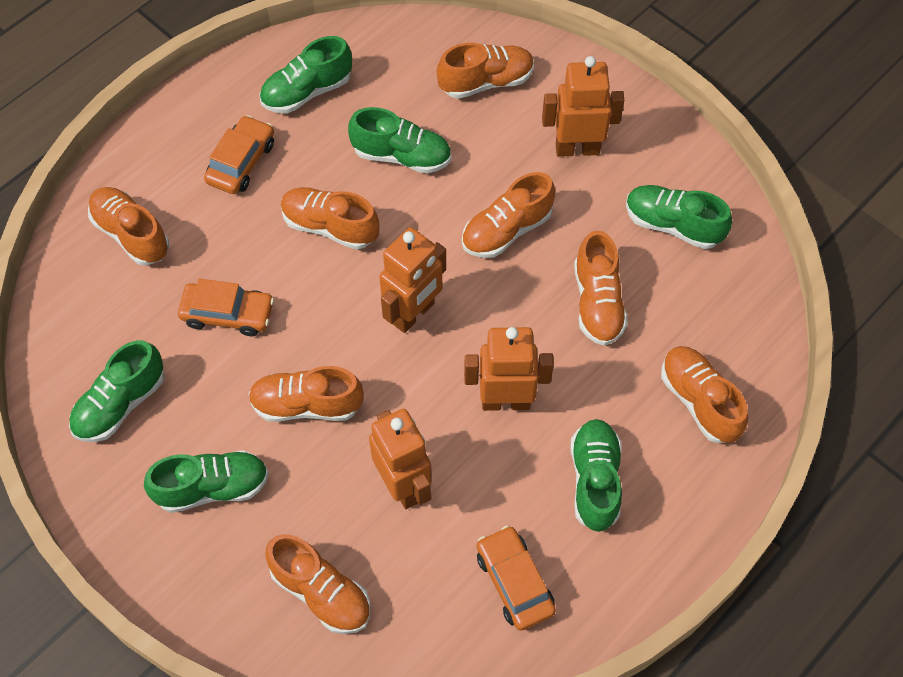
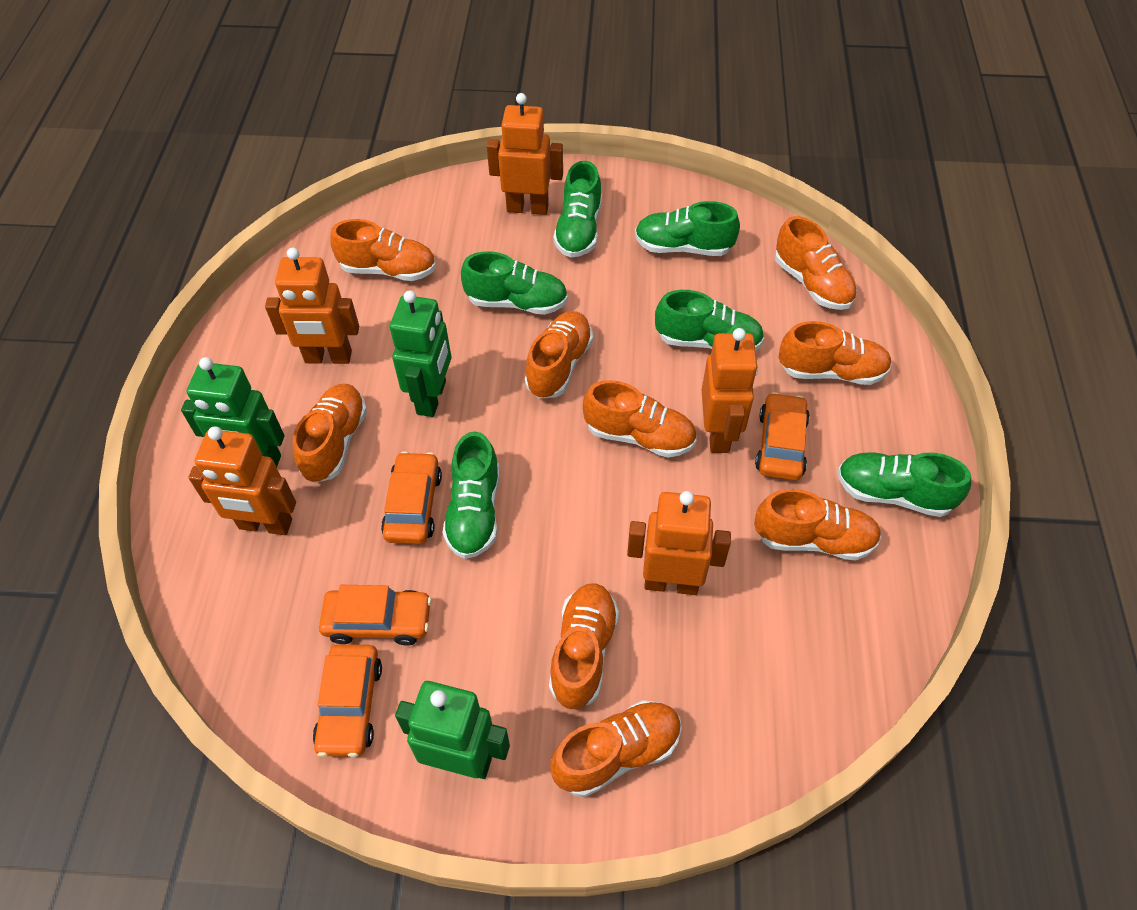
green robot: 0 -> 3
orange car: 3 -> 4
orange robot: 4 -> 5
orange shoe: 8 -> 9

